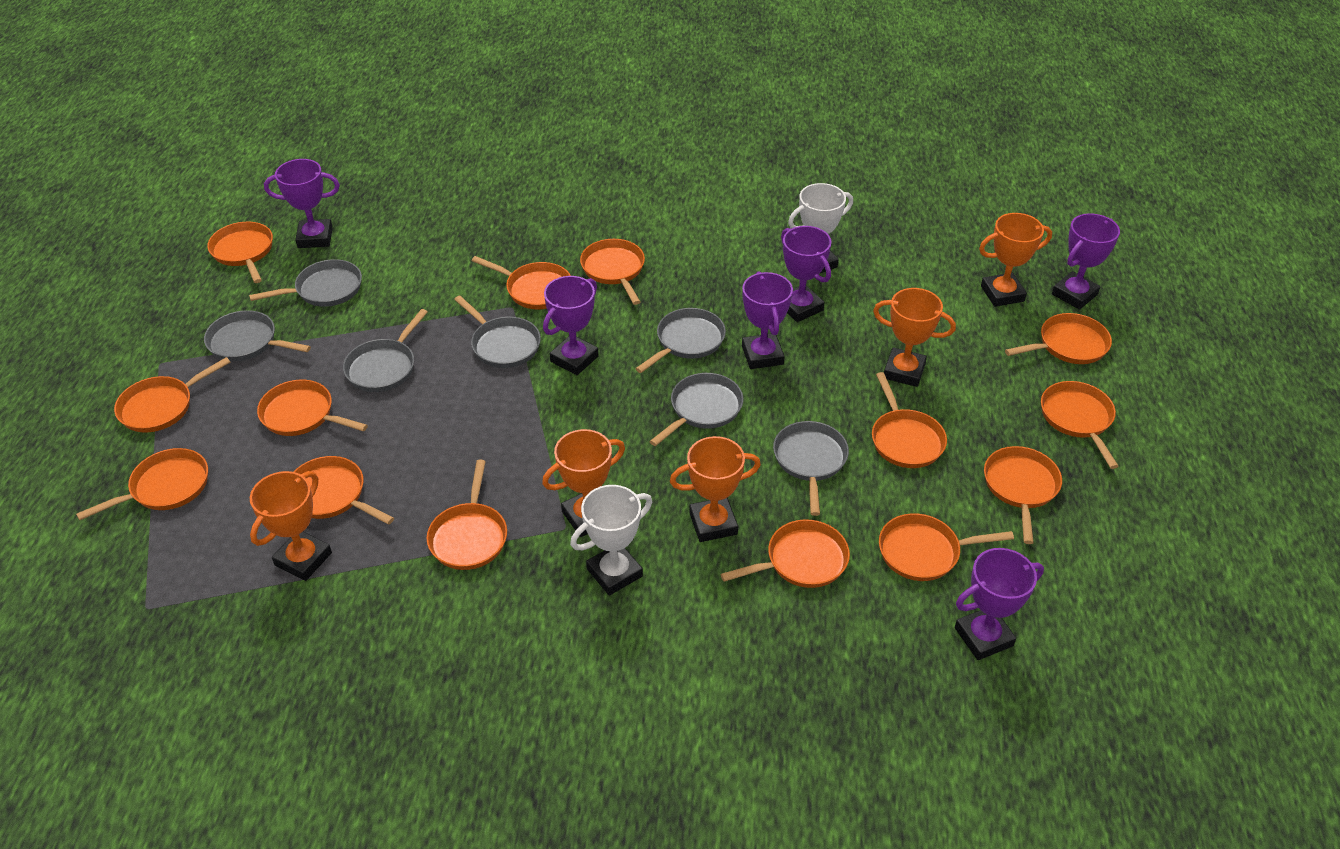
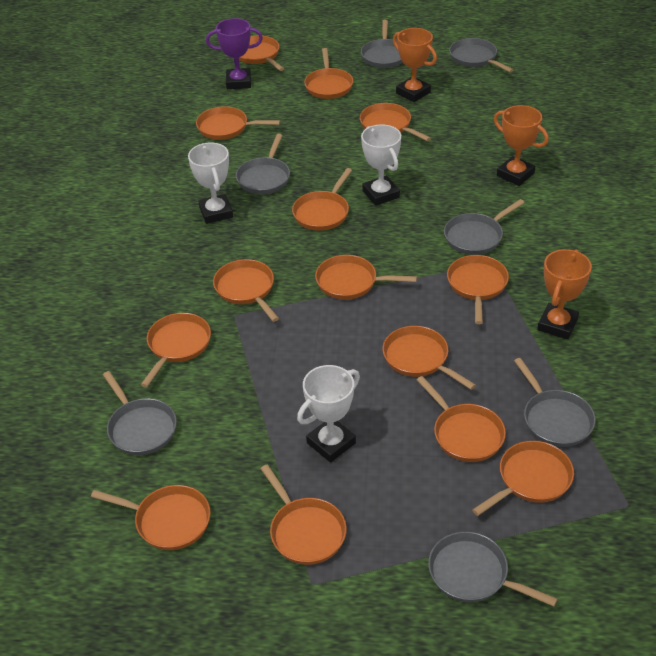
orange trophy: 5 -> 3
purple trophy: 6 -> 1
white trophy: 2 -> 3

